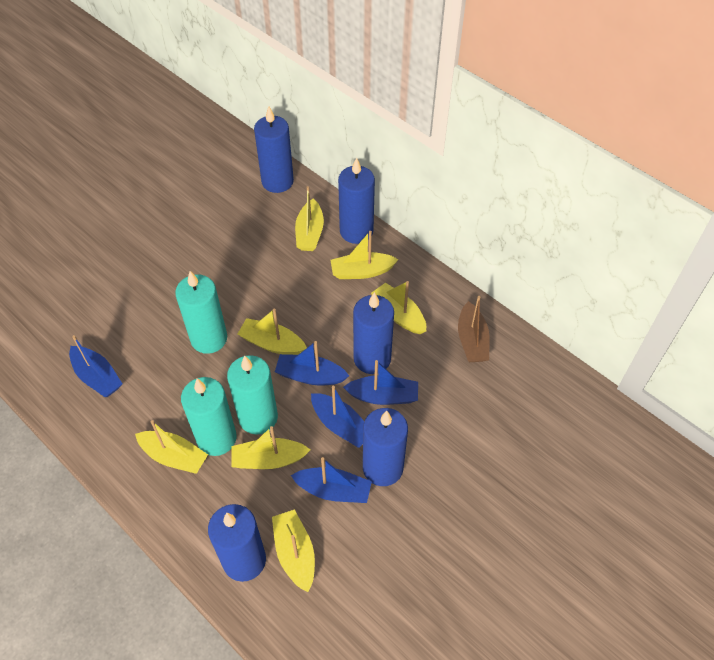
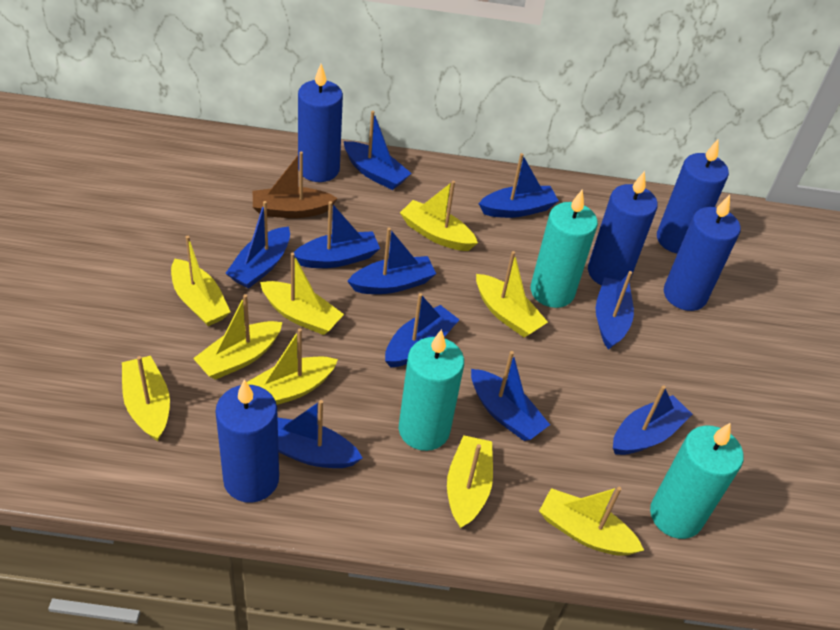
blue boat: 5 -> 10
yellow boat: 7 -> 9

